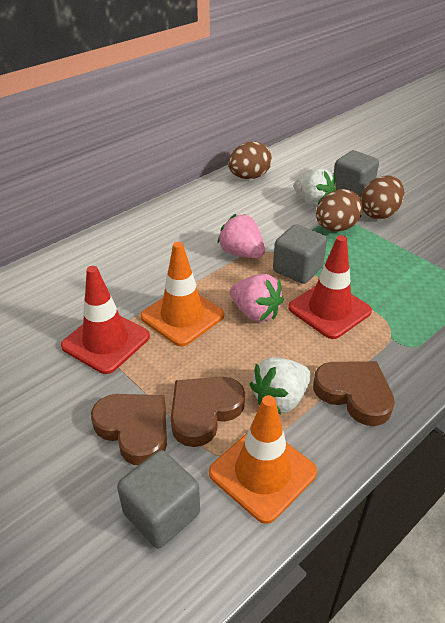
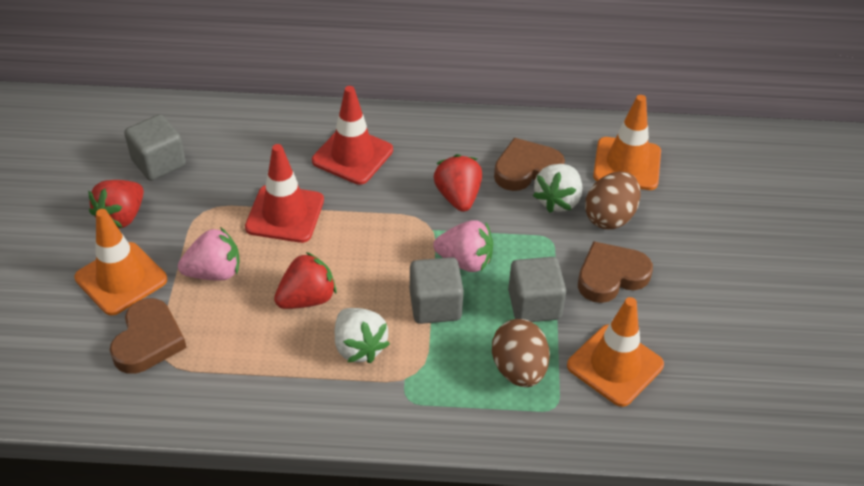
brown egg: 3 -> 2
orange traffic cone: 2 -> 3
red strawberry: 0 -> 3

